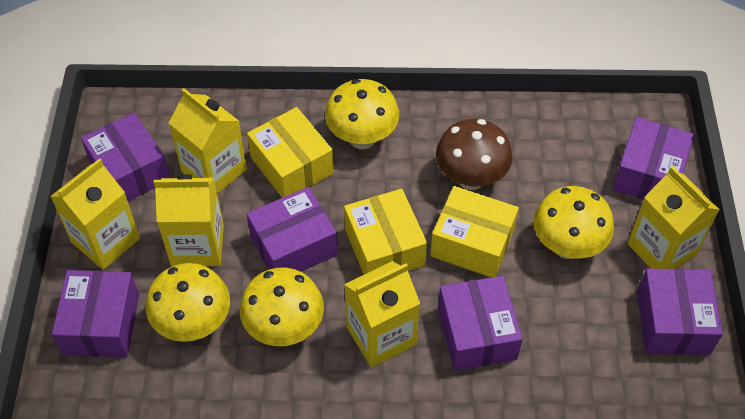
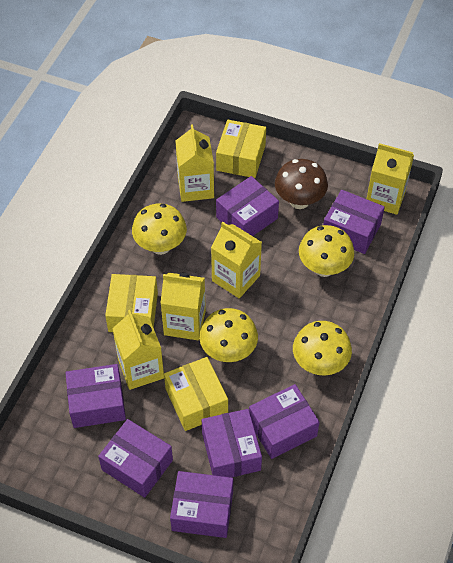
purple box: 6 -> 7

